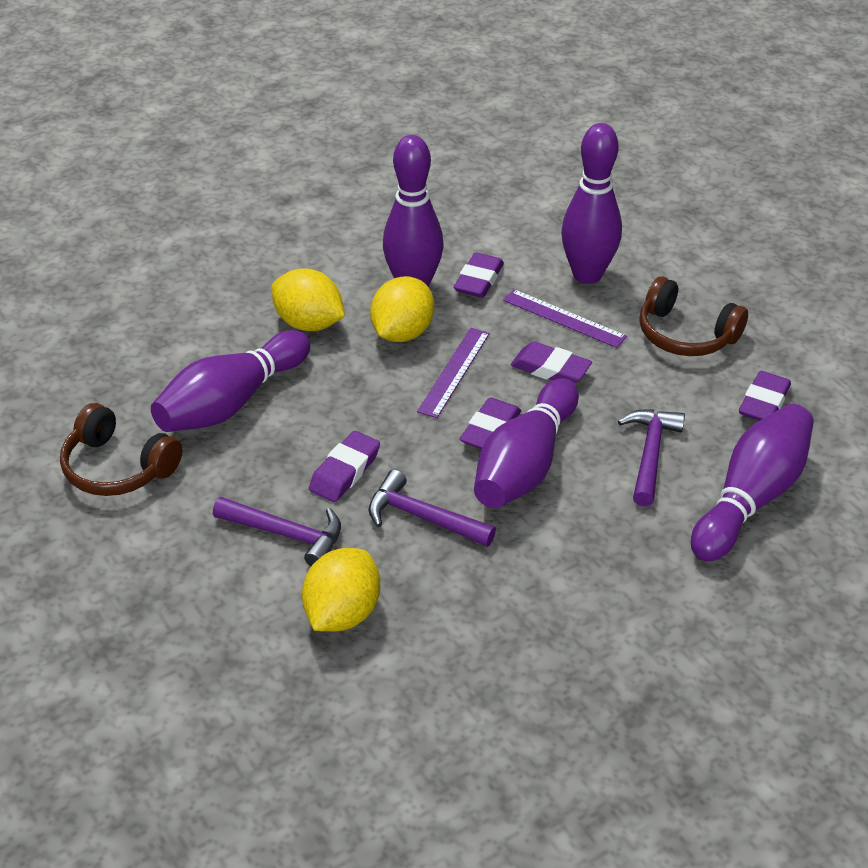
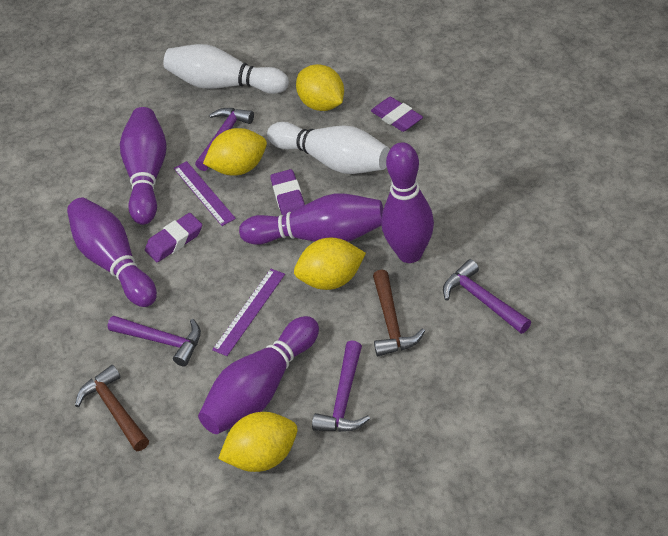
brown hammer: 0 -> 2
brown headphones: 2 -> 0
purple eraser: 5 -> 3
purple hammer: 3 -> 4
white bowling pin: 0 -> 2
yellow lemon: 3 -> 4

